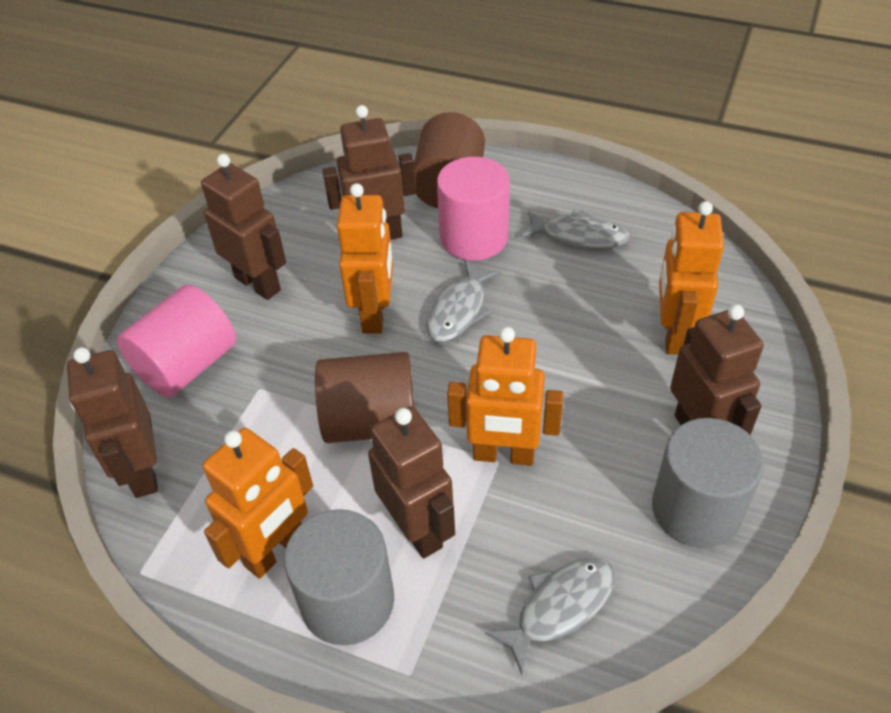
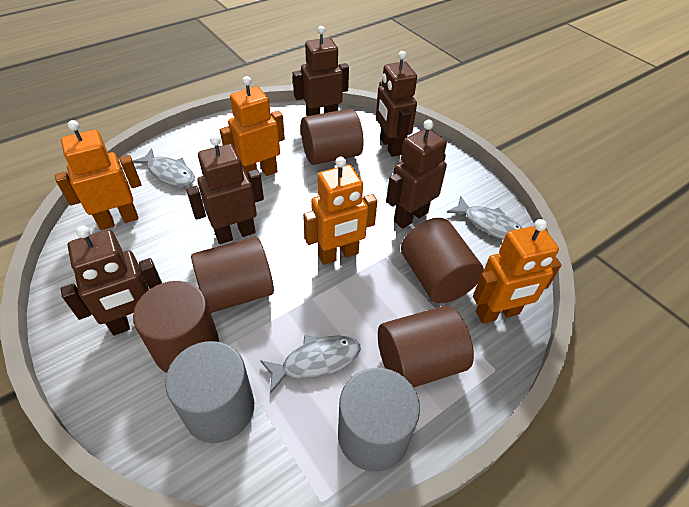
brown cylinder: 2 -> 5
pink cylinder: 2 -> 0

